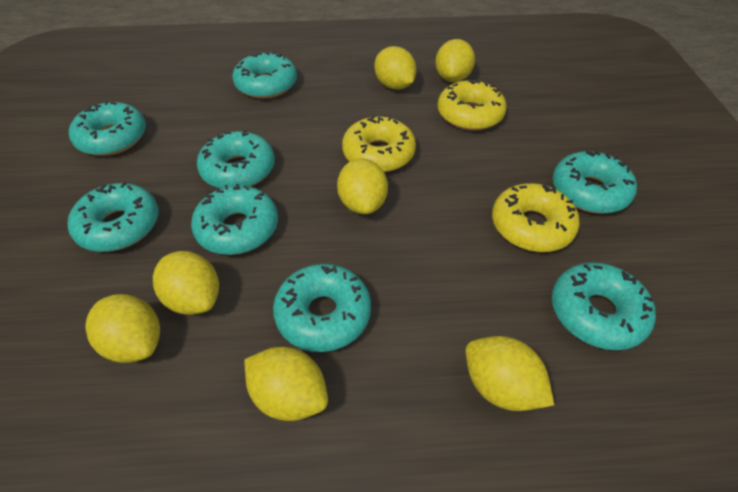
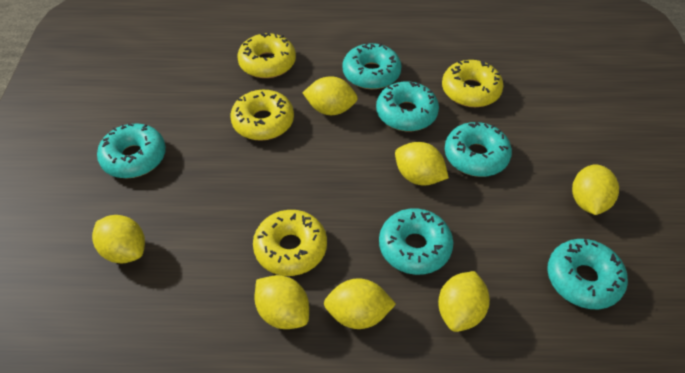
turquoise donut: 8 -> 6
yellow donut: 3 -> 4

